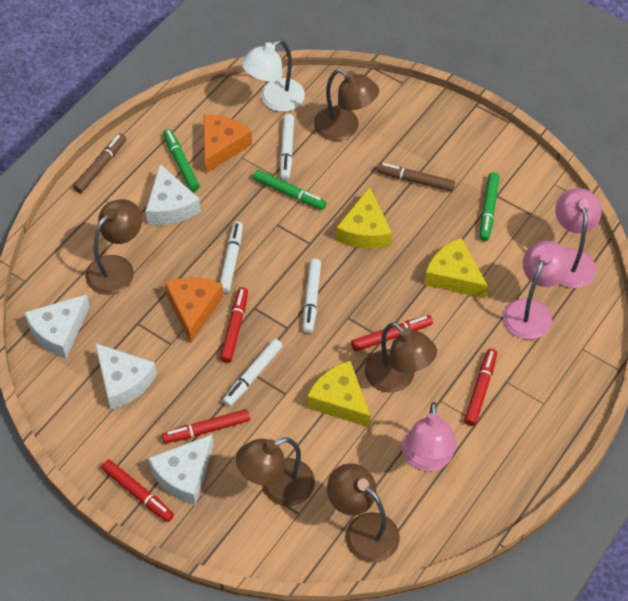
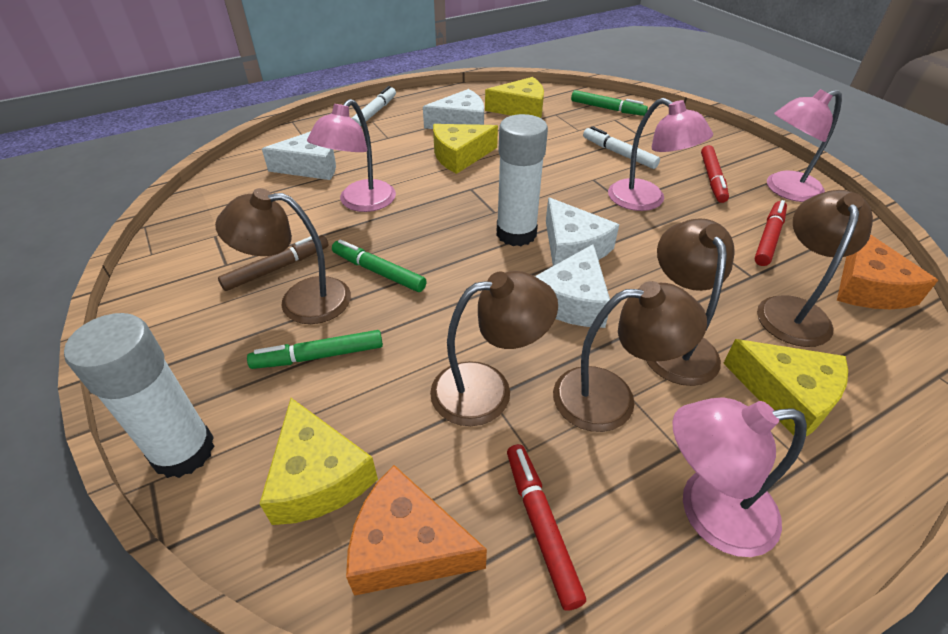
brown marker: 2 -> 1
pink lamp: 3 -> 4
red marker: 5 -> 3
white glue stick: 0 -> 2
white lamp: 1 -> 0
white marker: 4 -> 2
yellow cheese: 3 -> 4

